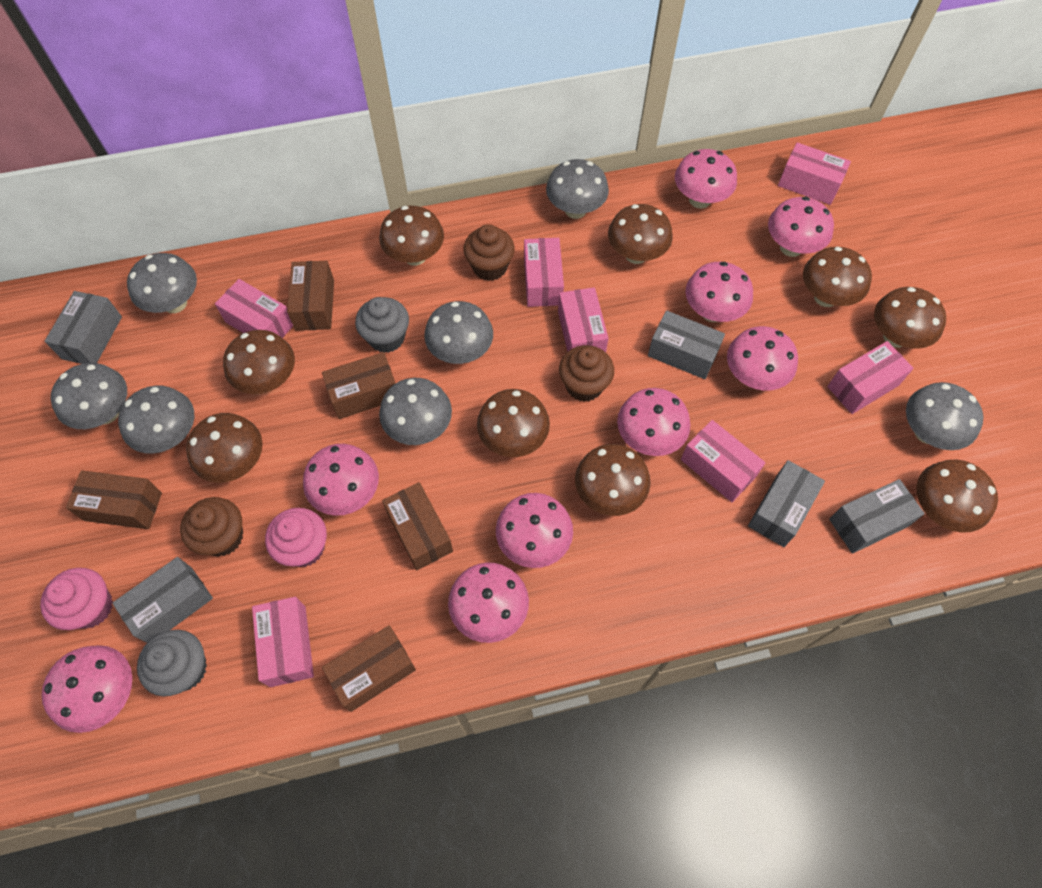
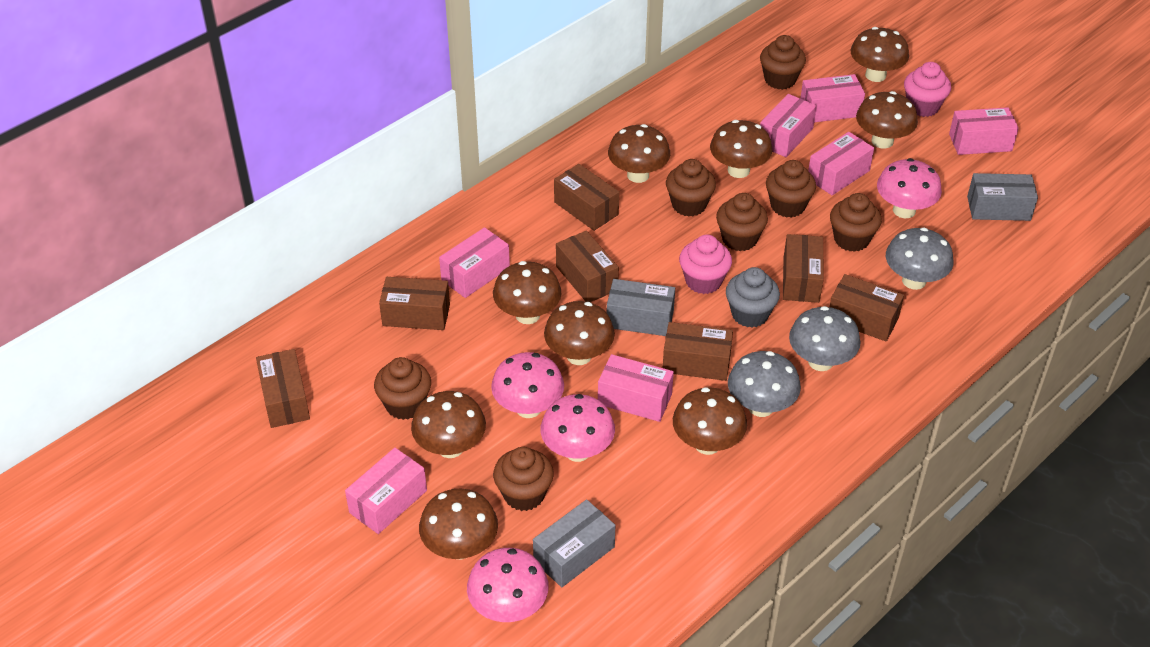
brown box: 5 -> 7
brown cupcake: 3 -> 7
grey box: 5 -> 3
grey cupcake: 2 -> 1
grey mushroom: 7 -> 3
pink mushroom: 9 -> 4

